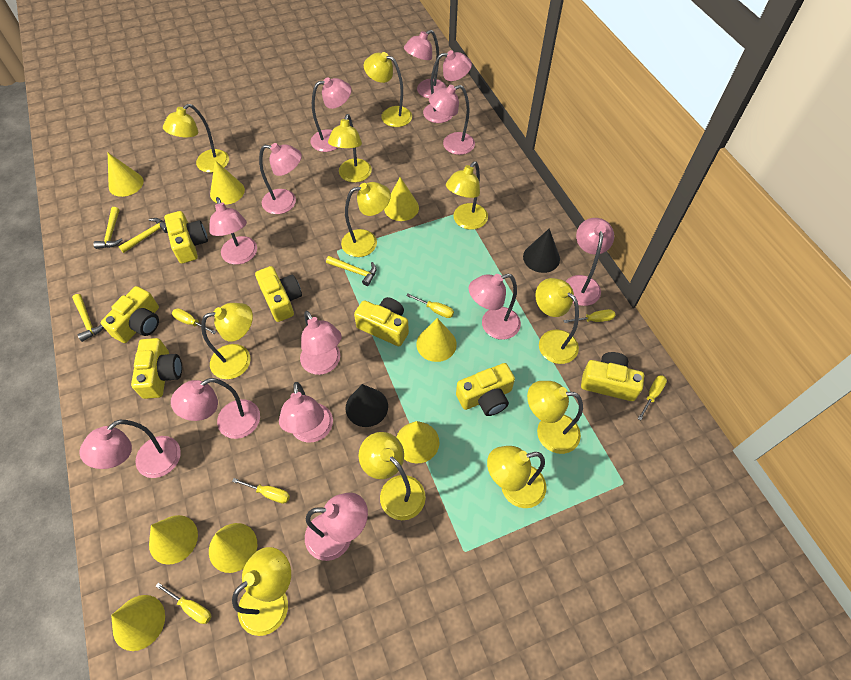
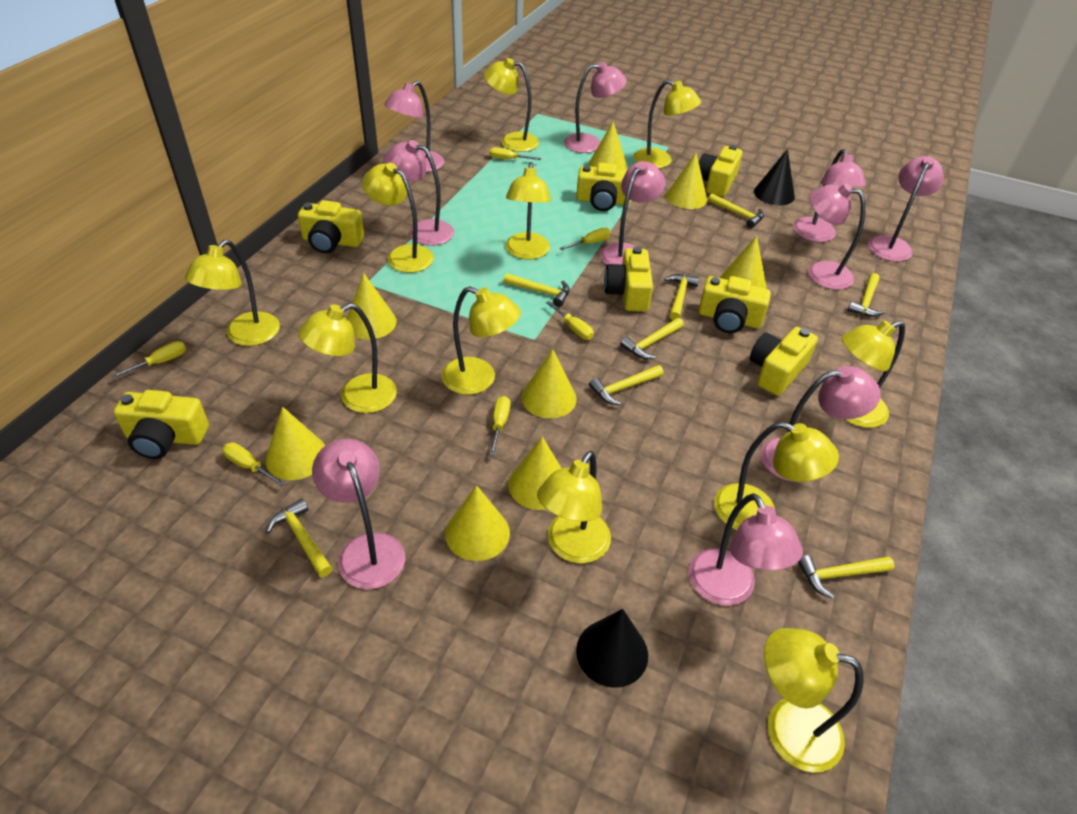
pink lamp: 13 -> 10
yellow hammer: 4 -> 8

